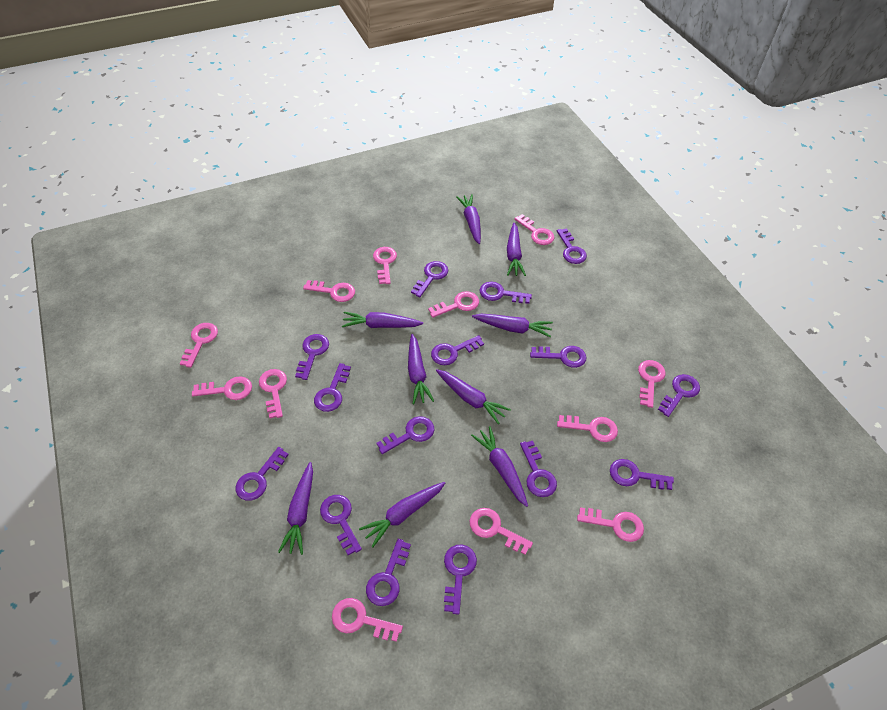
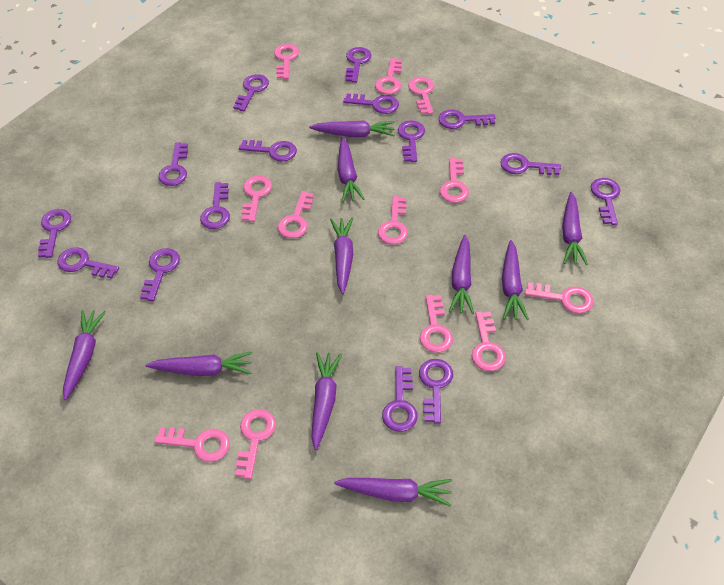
purple carrot: 9 -> 10

